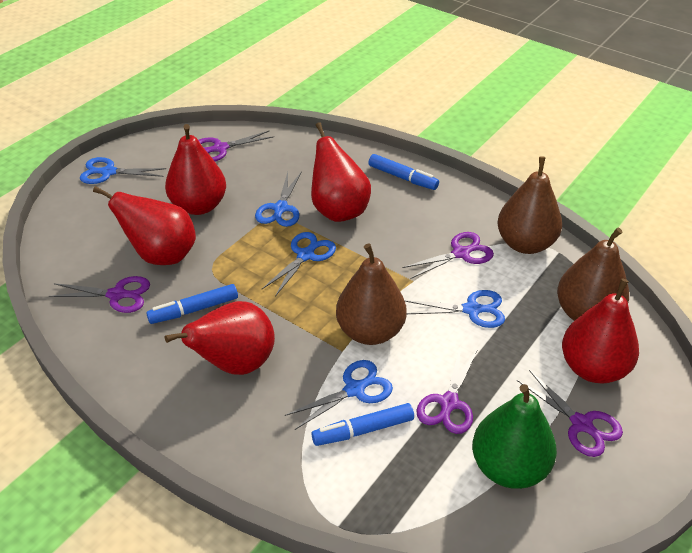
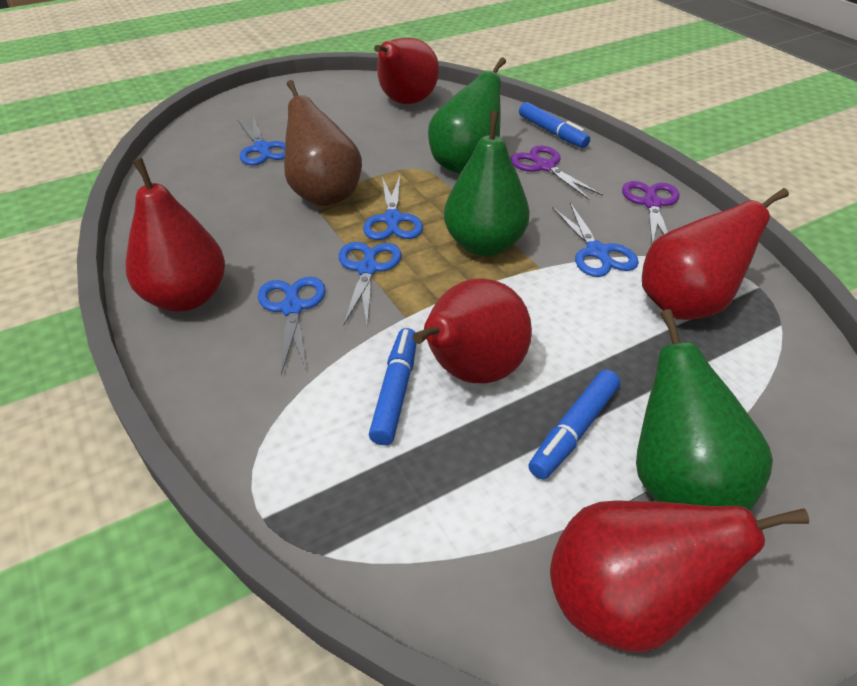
brown pear: 3 -> 1
green pear: 1 -> 3
purple scissors: 5 -> 2

